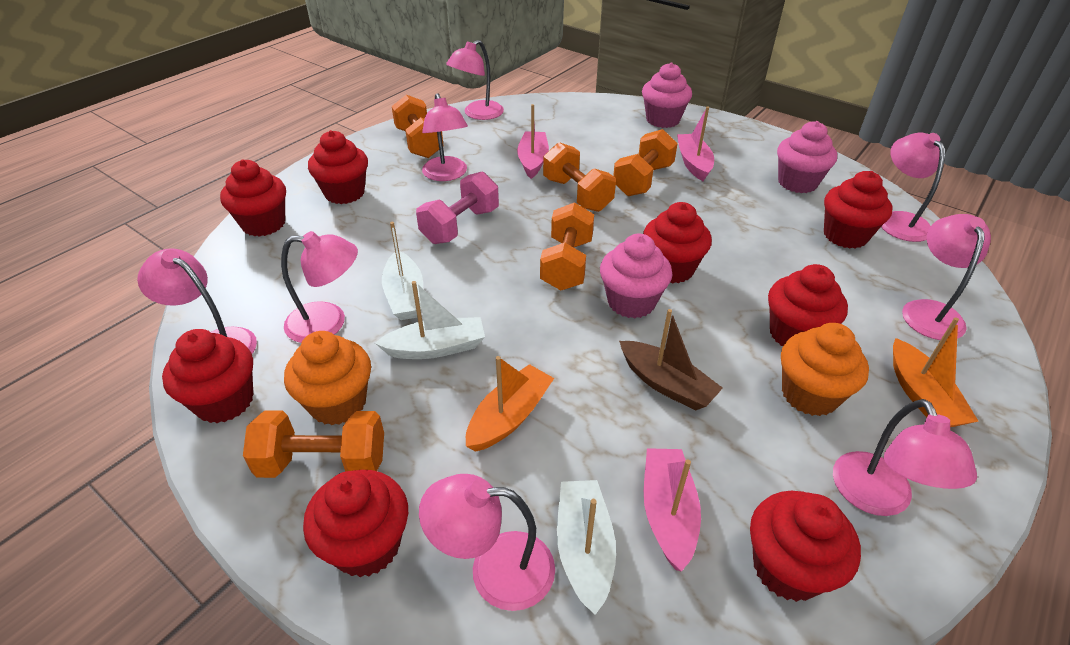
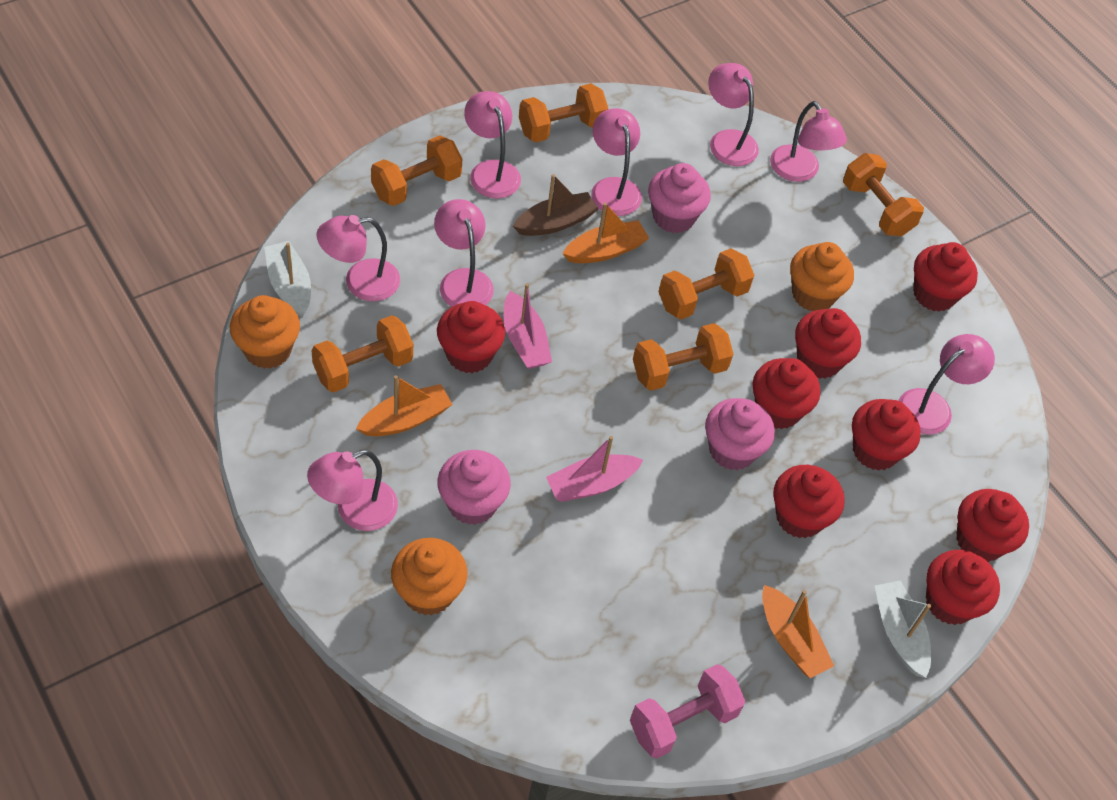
orange boat: 2 -> 3
orange cupcake: 2 -> 3
orange dumbbell: 5 -> 6
pink boat: 3 -> 2
white boat: 3 -> 2

